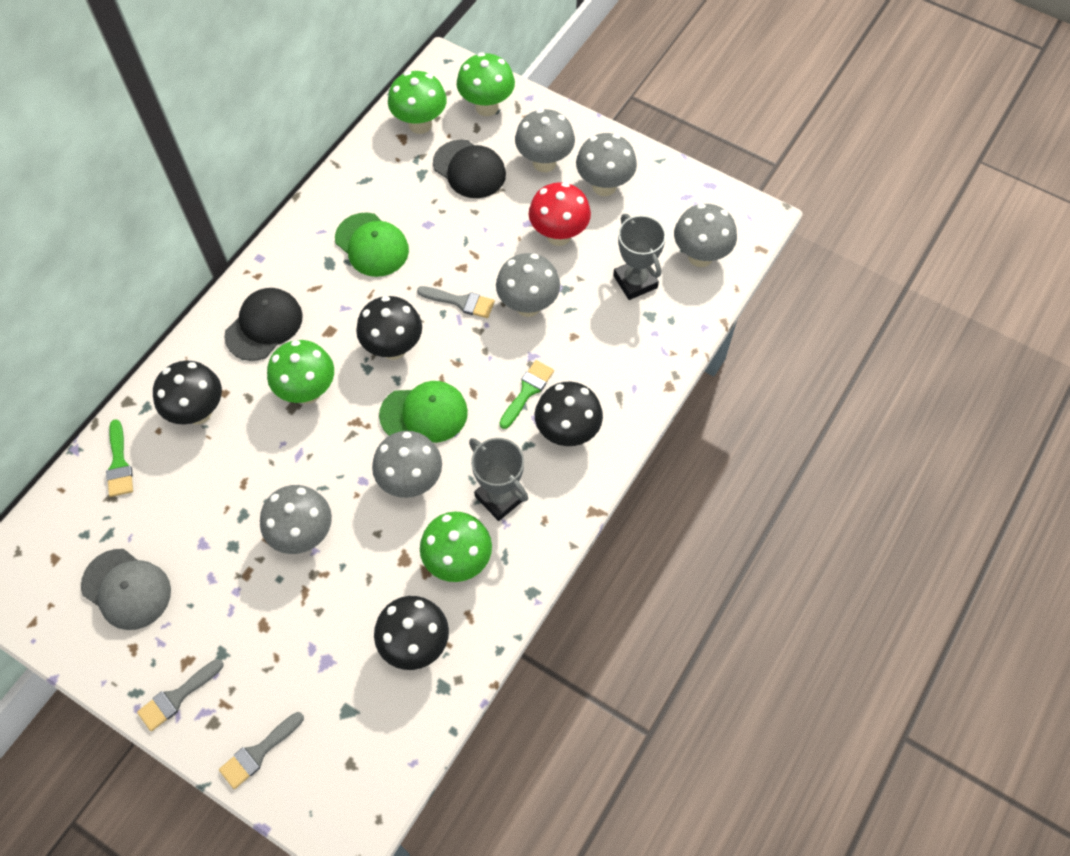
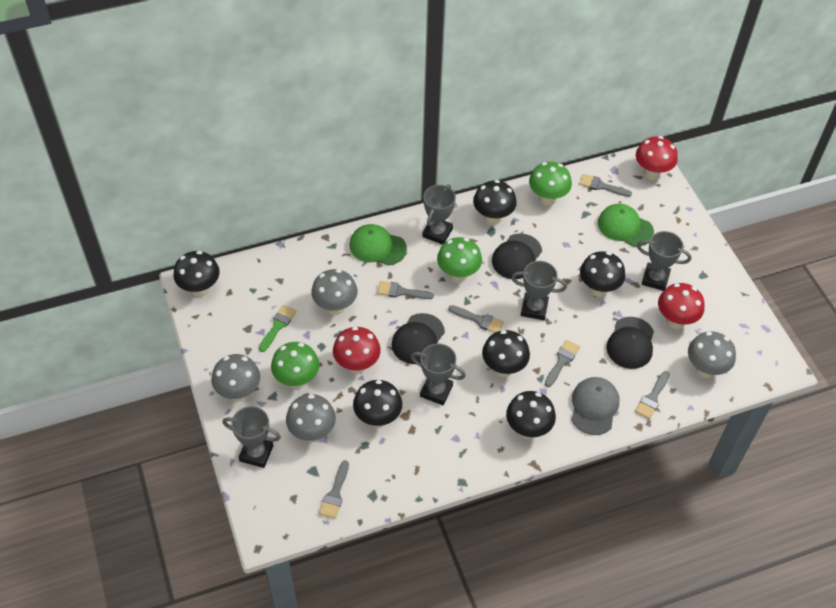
black cap: 2 -> 3
black mushroom: 4 -> 6
green brush: 2 -> 1
green mushroom: 4 -> 3
grey brush: 3 -> 6
grey mushroom: 6 -> 4
grey trophy: 2 -> 5
red mushroom: 1 -> 3

